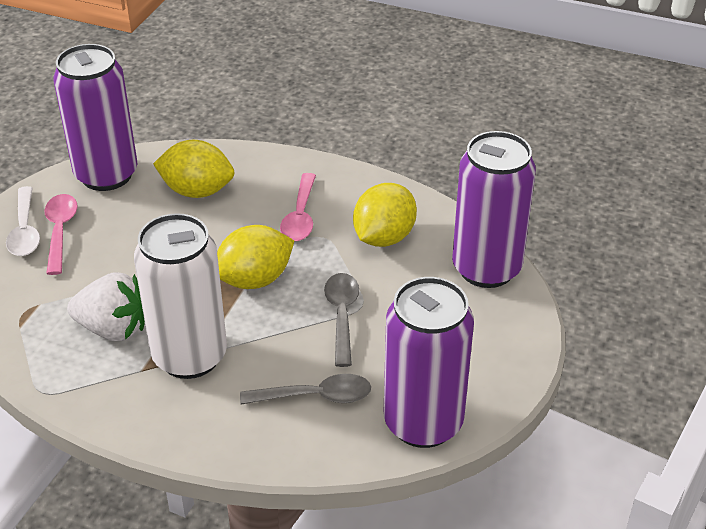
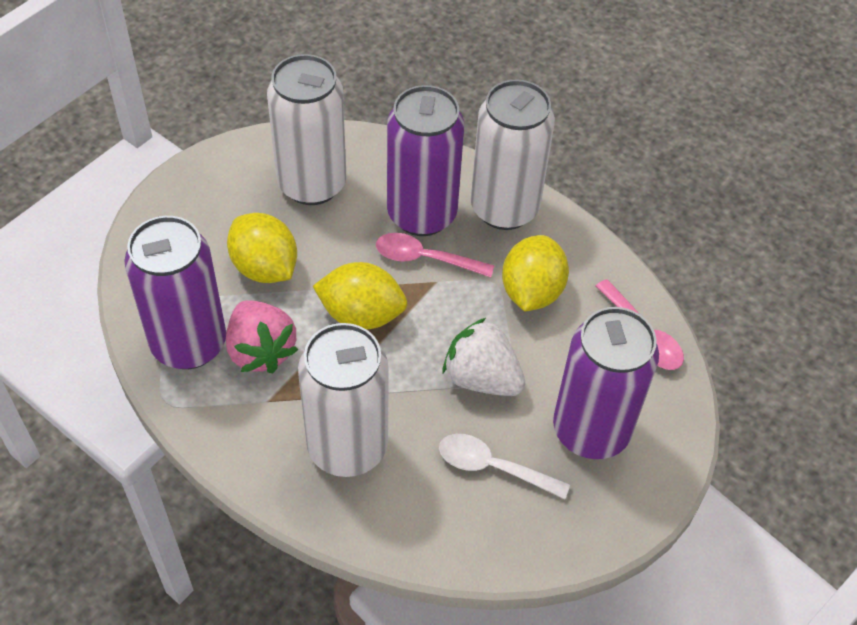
grey spoon: 2 -> 0
pink strawberry: 0 -> 1
white can: 1 -> 3

